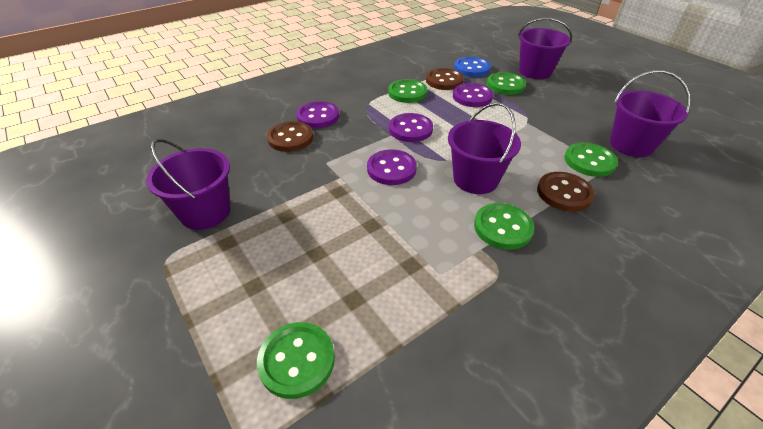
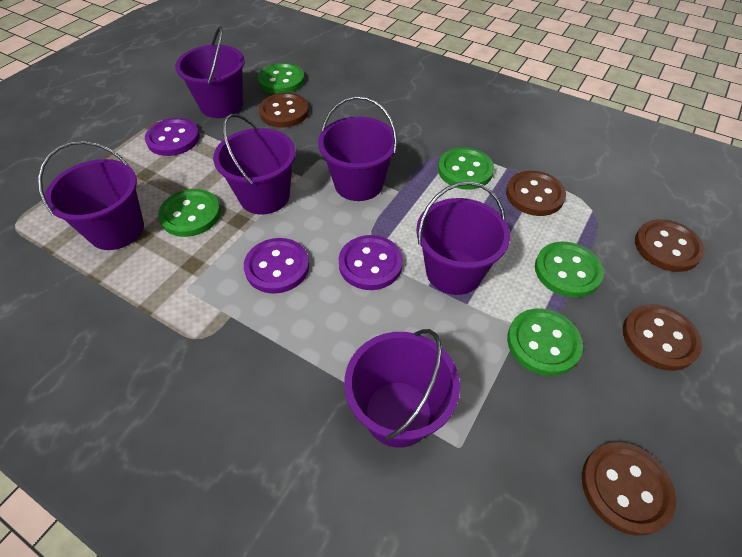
blue button: 1 -> 0
brown button: 3 -> 5
purple bucket: 4 -> 6
purple button: 4 -> 3

